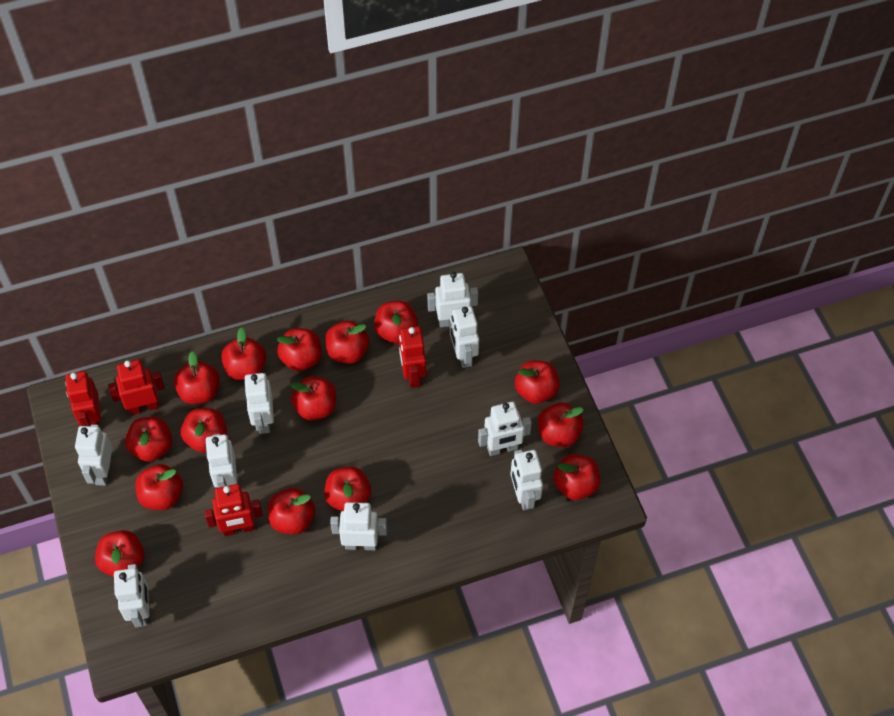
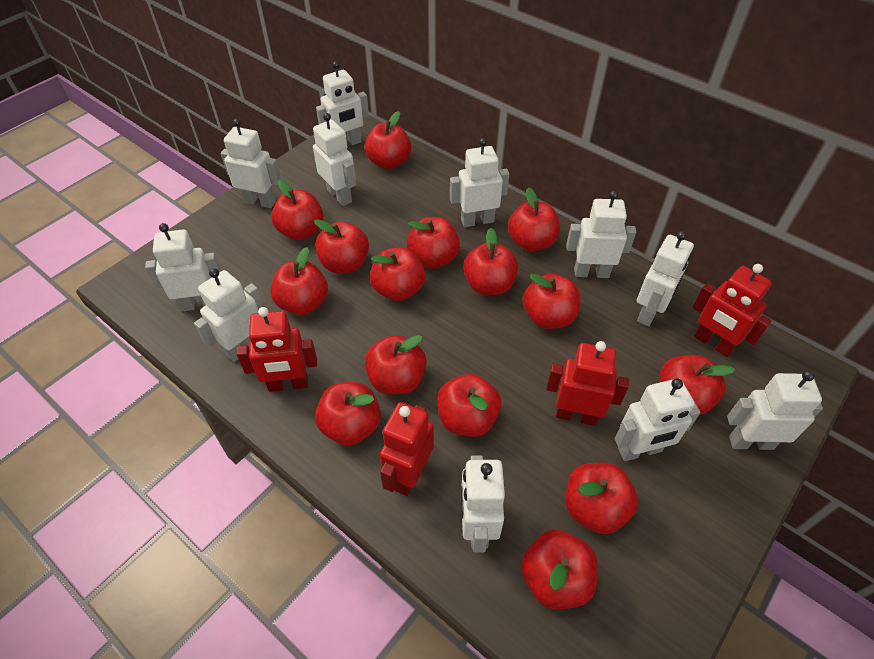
white robot: 9 -> 11

